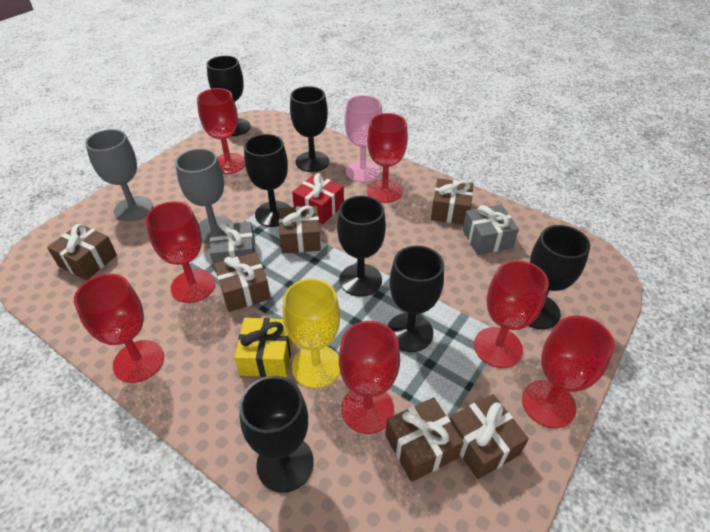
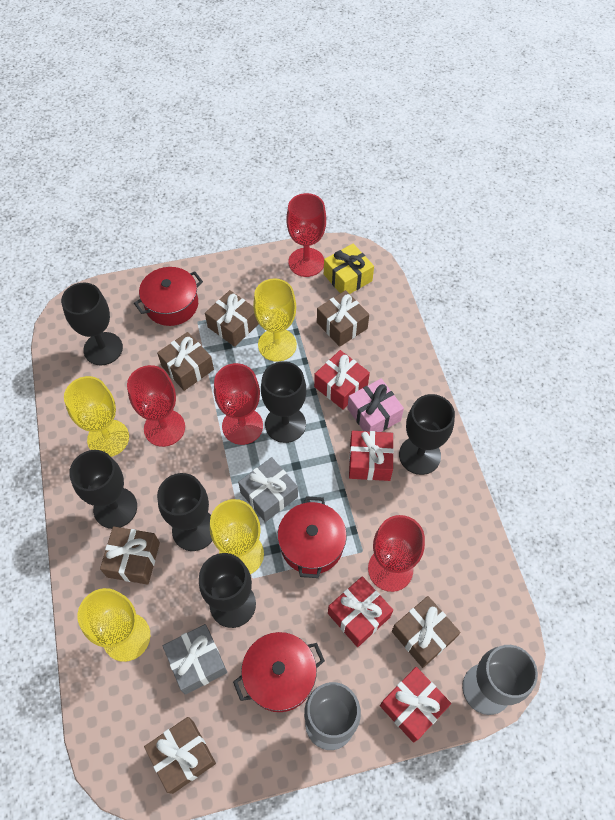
black goblet: 7 -> 6
pink gift: 0 -> 1
pink goblet: 1 -> 0
red gift: 1 -> 4
red goblet: 7 -> 4
red pot: 0 -> 3
yellow goblet: 1 -> 4

